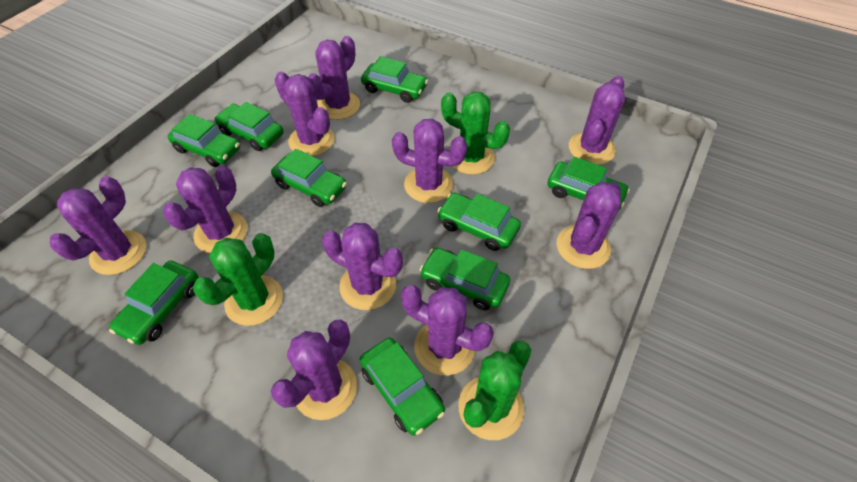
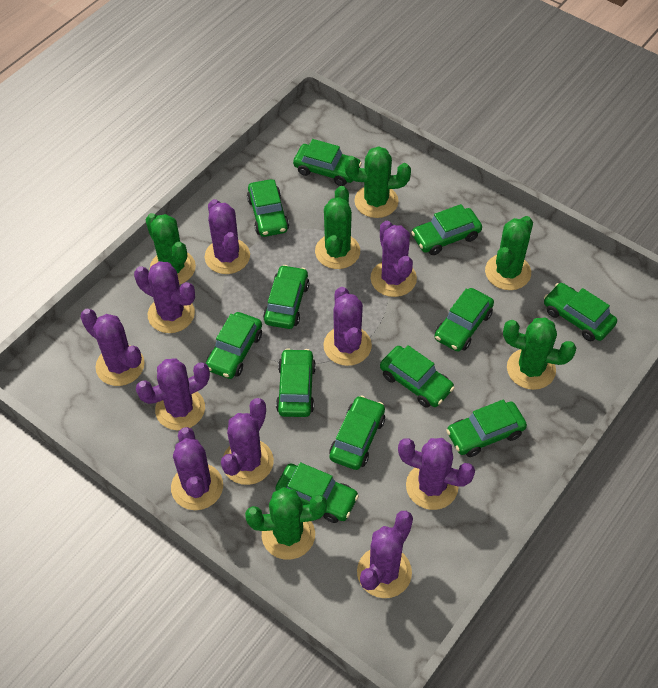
green cactus: 3 -> 6
green car: 9 -> 12

